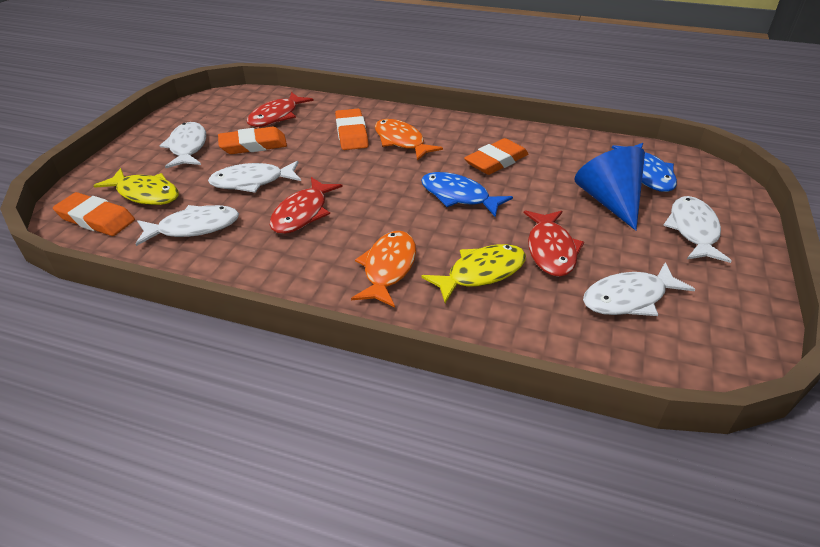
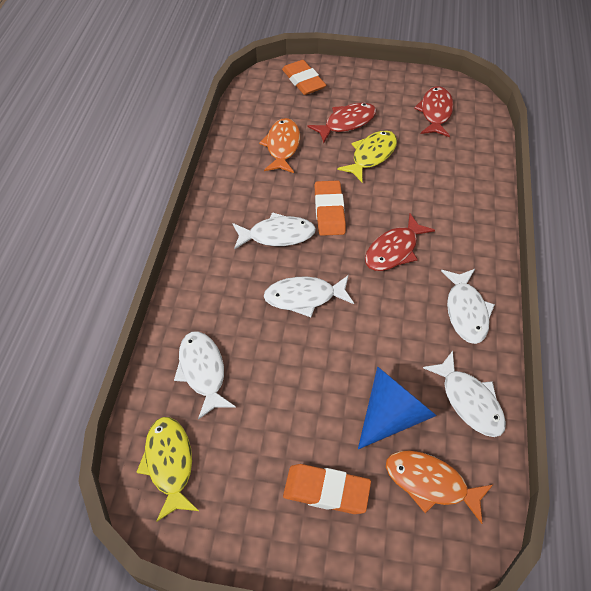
blue fish: 2 -> 0
orange eraser: 4 -> 3

